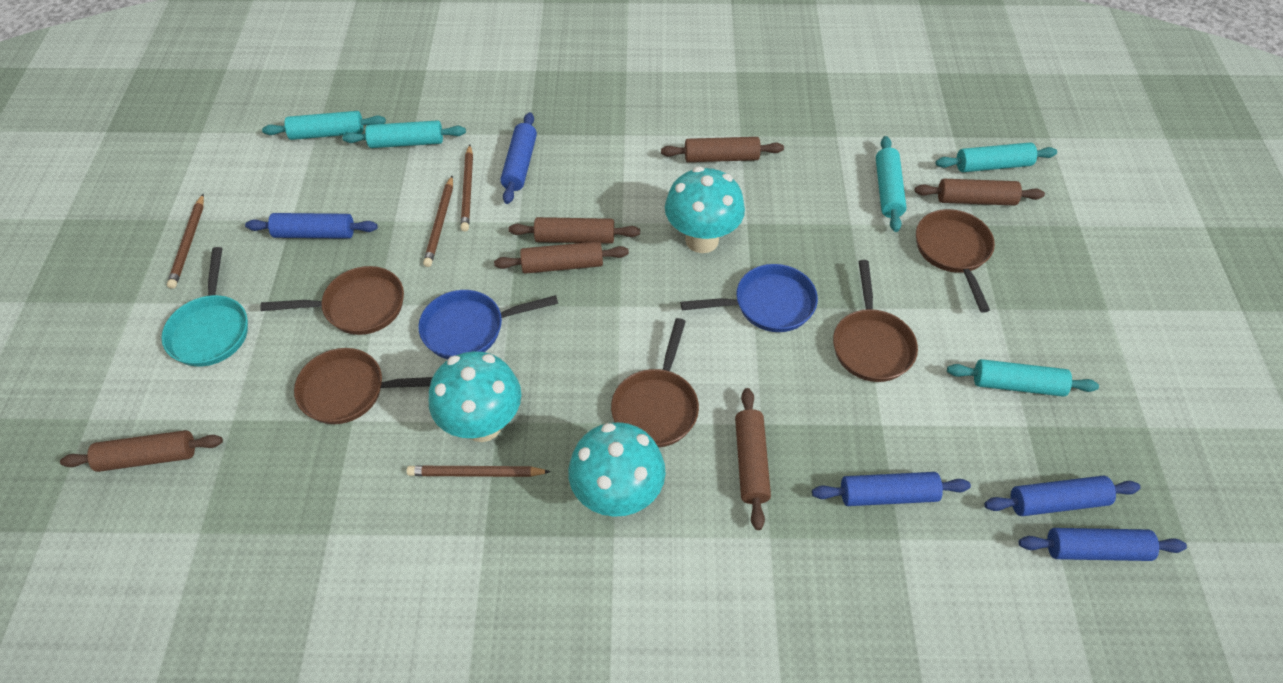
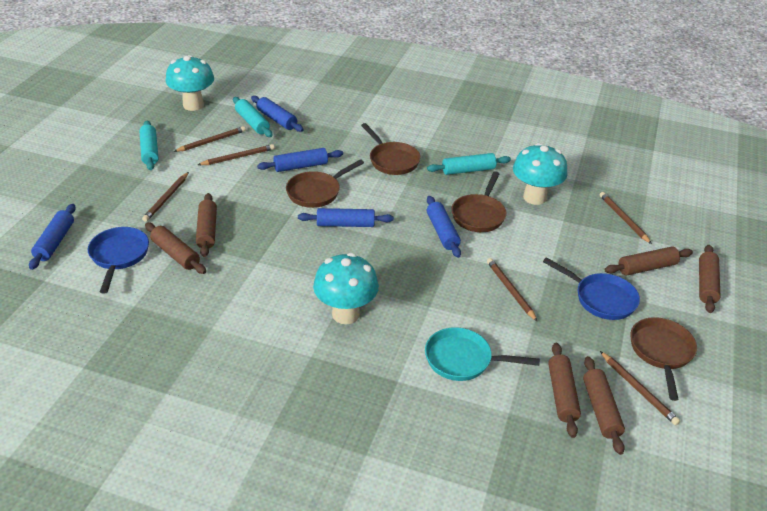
brown pan: 5 -> 4
brown pencil: 4 -> 6
turquoise rolling pin: 5 -> 3

